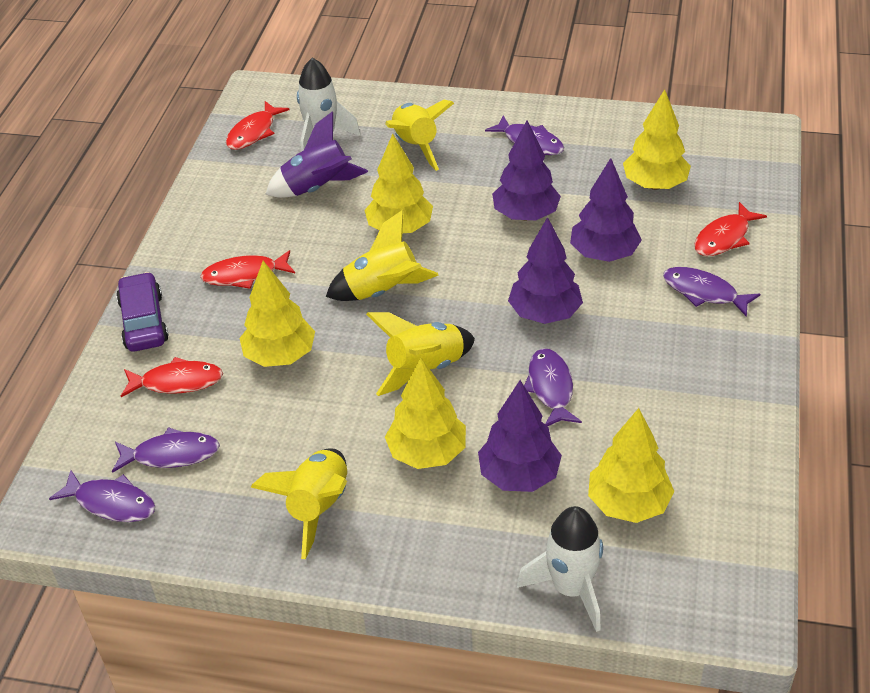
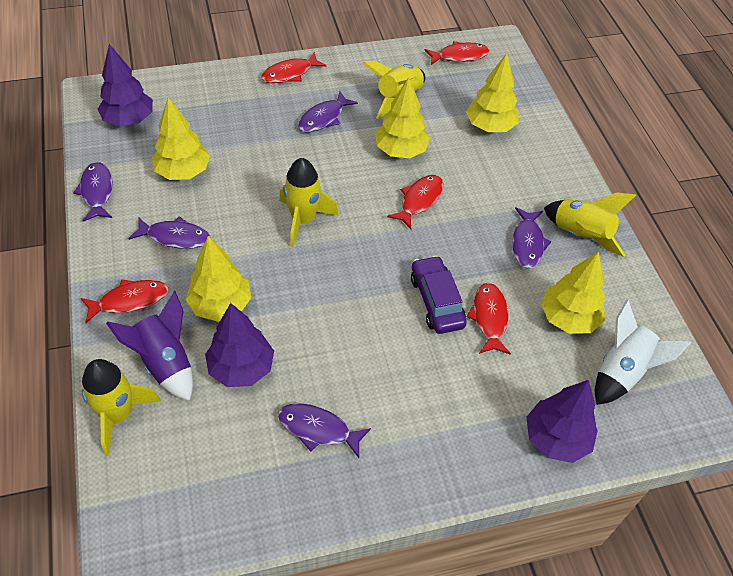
purple tree: 4 -> 3
red fish: 4 -> 5
white rocket: 2 -> 1

